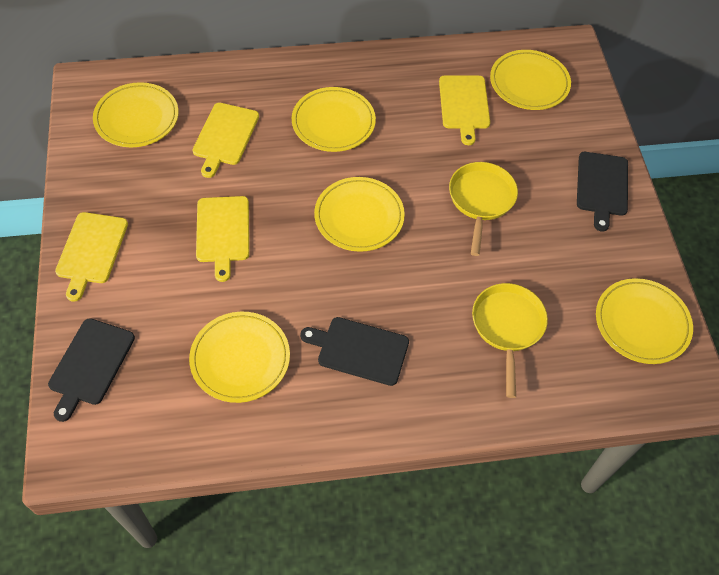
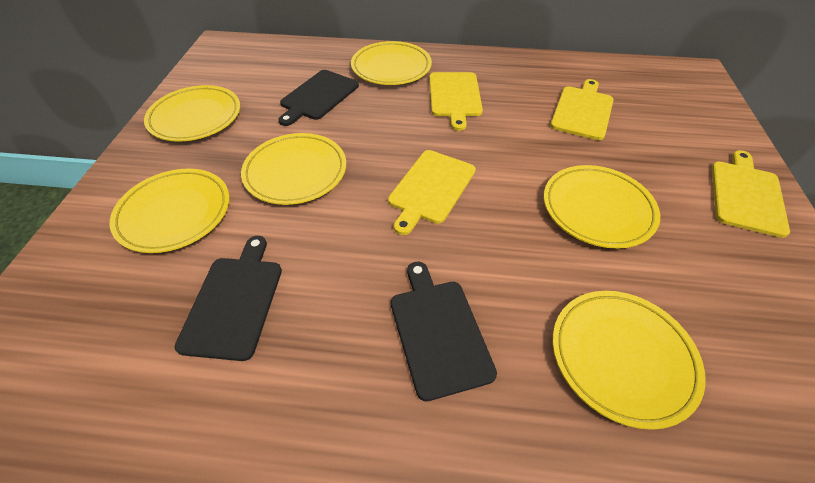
yellow pan: 2 -> 0

